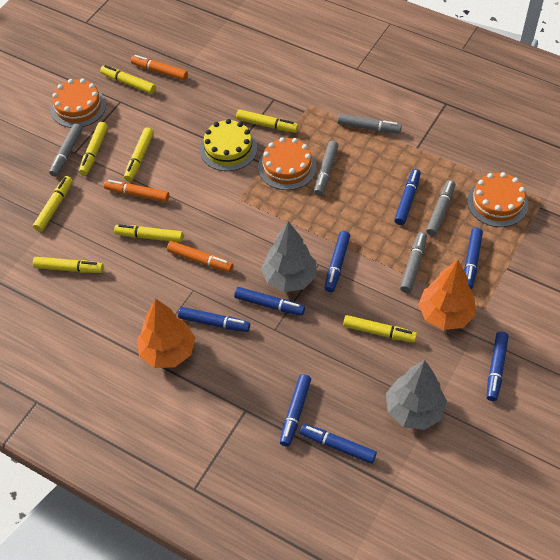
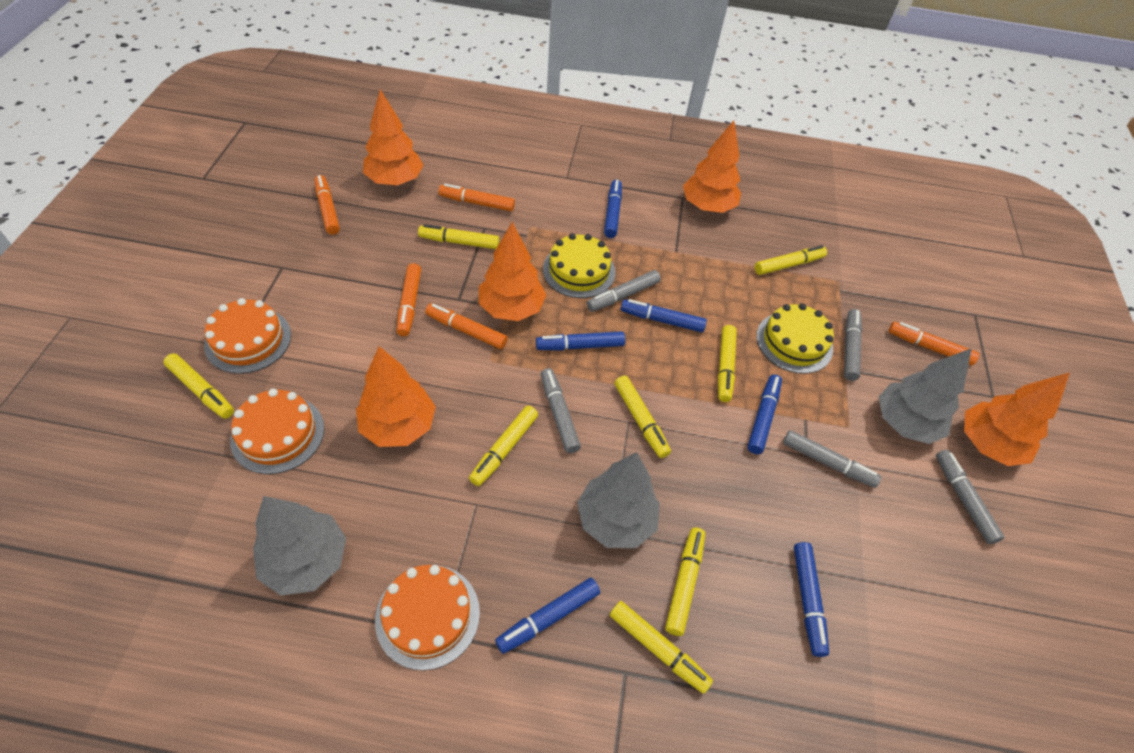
blue marker: 8 -> 6
grey tree: 2 -> 3
orange marker: 3 -> 5
orange tree: 2 -> 5
yellow cake: 1 -> 2

